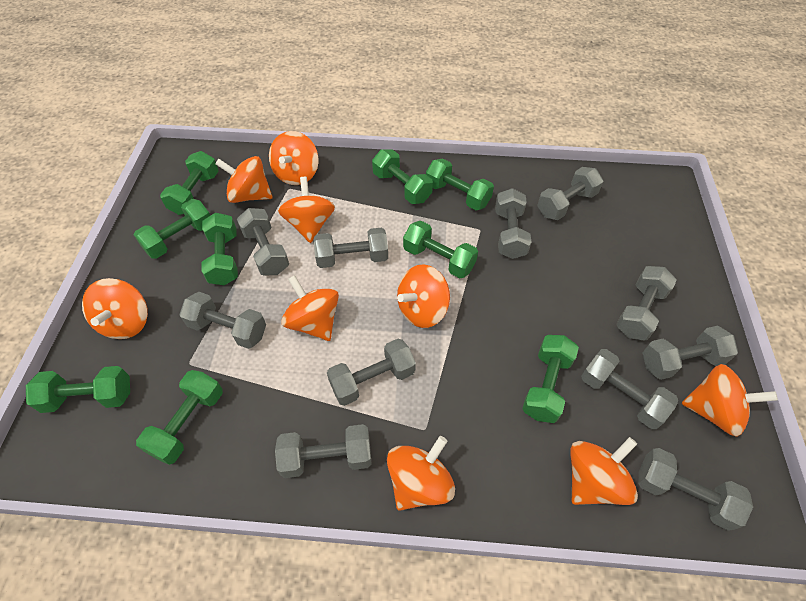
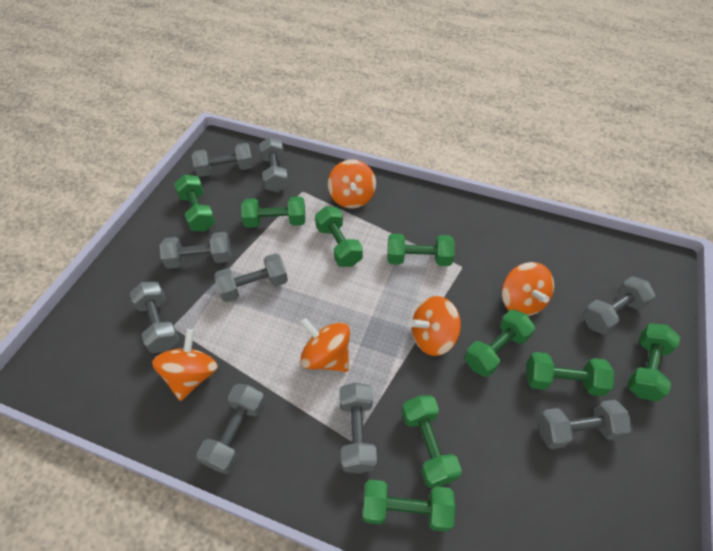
grey dumbbell: 11 -> 9
orange spinning top: 9 -> 5

